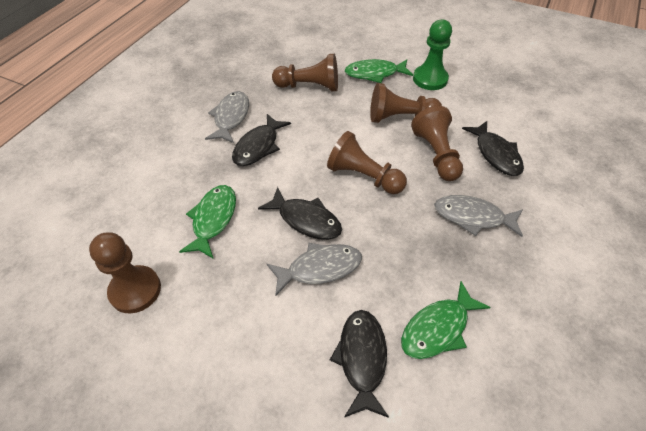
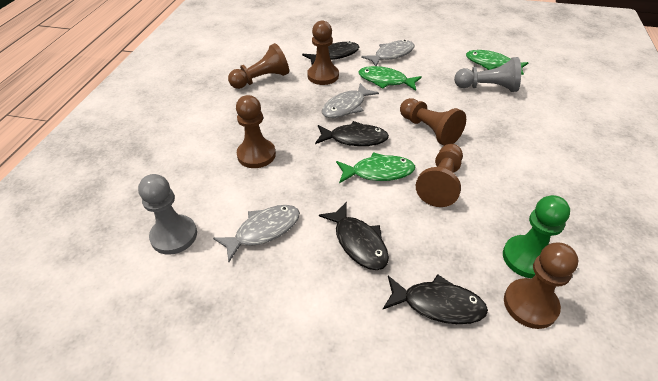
brown pawn: 5 -> 6
grey pawn: 0 -> 2

